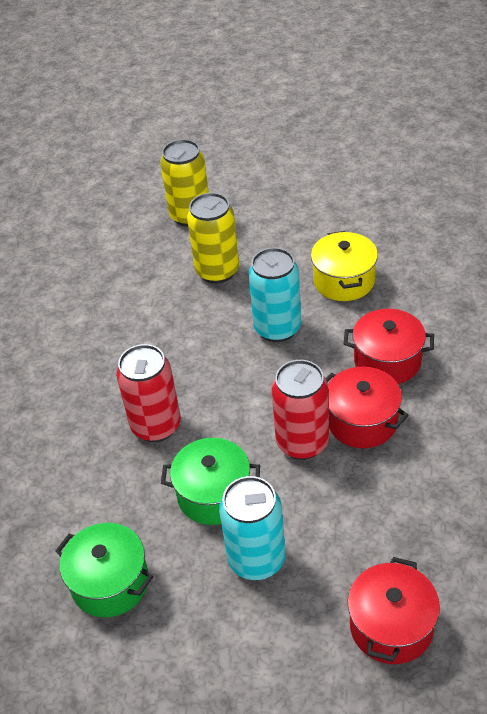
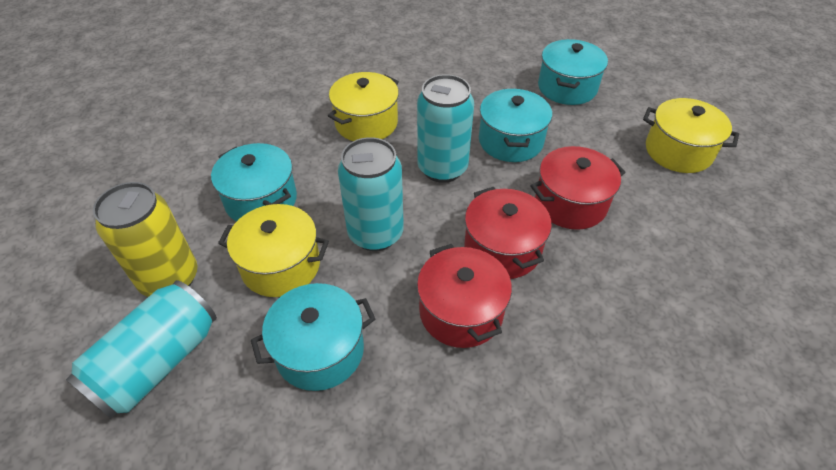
green pot: 2 -> 0
red can: 2 -> 0
turquoise can: 2 -> 3
turquoise pot: 0 -> 4
yellow can: 2 -> 1
yellow pot: 1 -> 3

